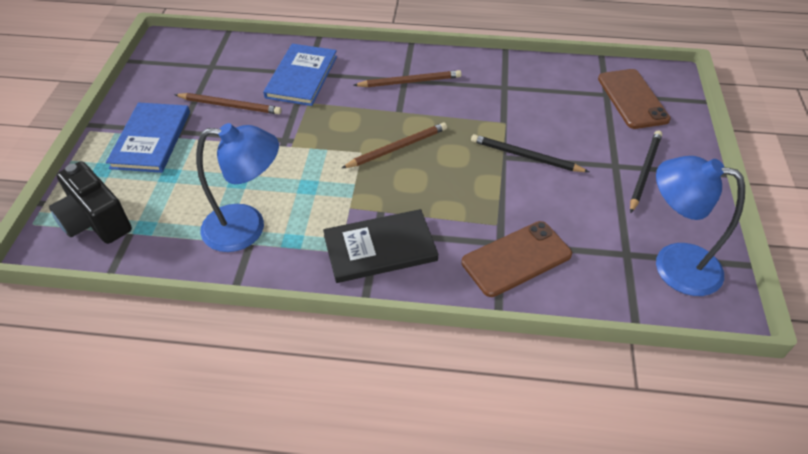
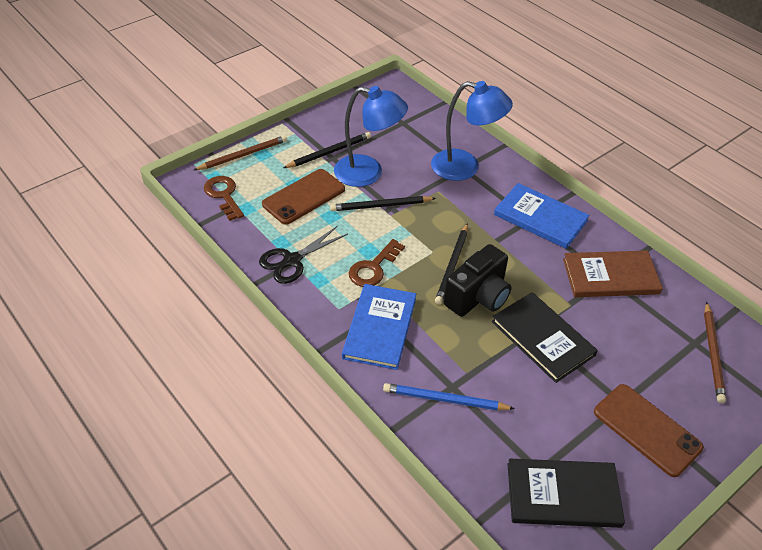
black book: 1 -> 2
black pencil: 2 -> 3
black scissors: 0 -> 1
blue pencil: 0 -> 1
brown book: 0 -> 1
brown key: 0 -> 2
brown pencil: 3 -> 2

